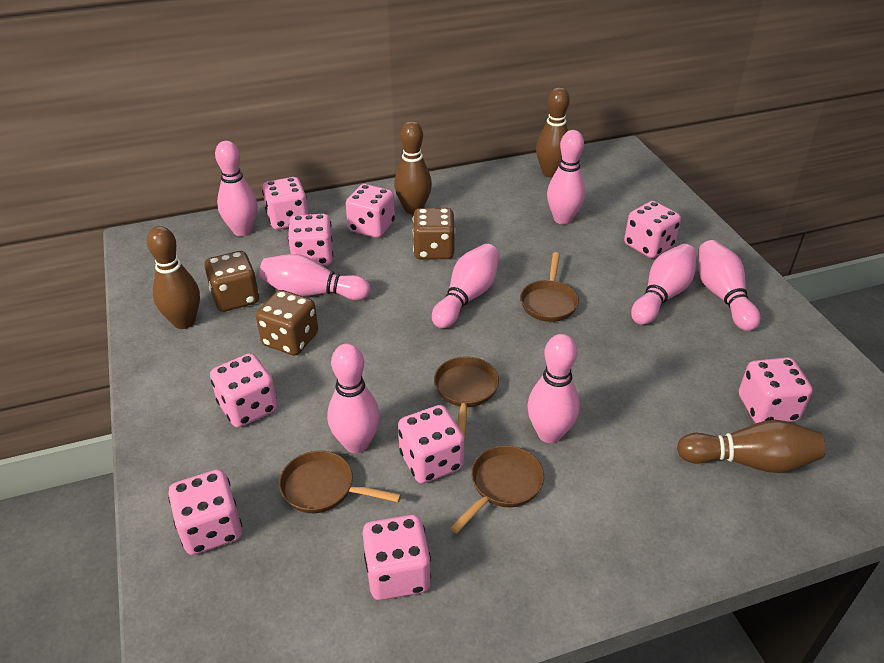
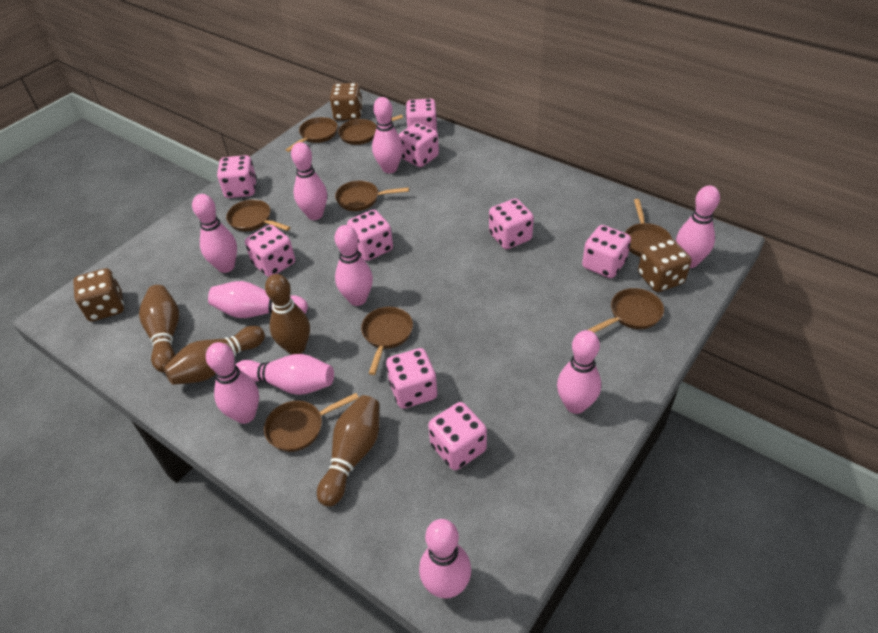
brown pan: 4 -> 8
pink bowling pin: 8 -> 10

